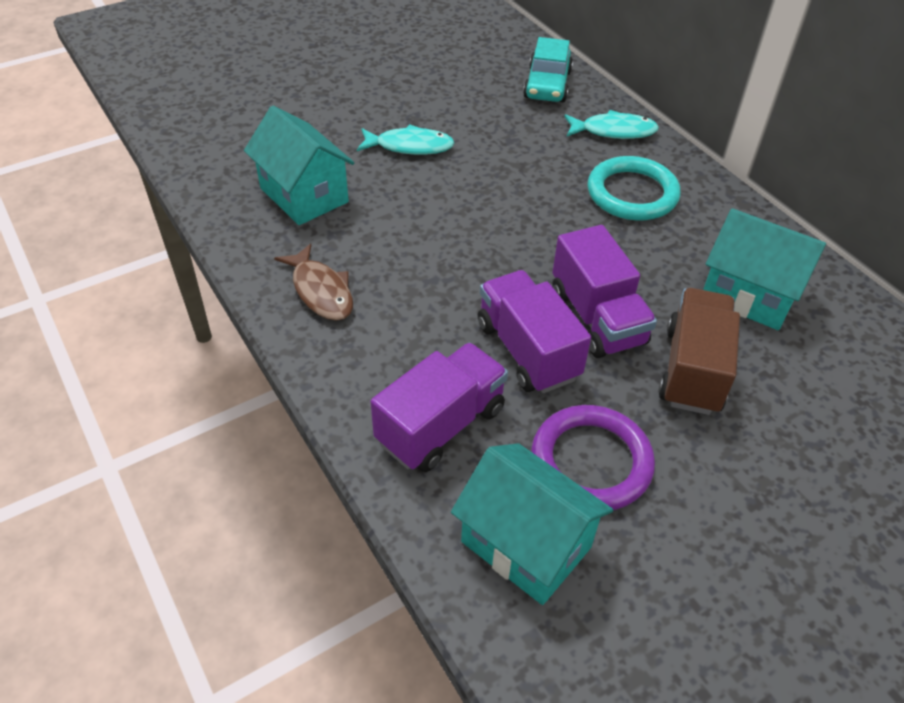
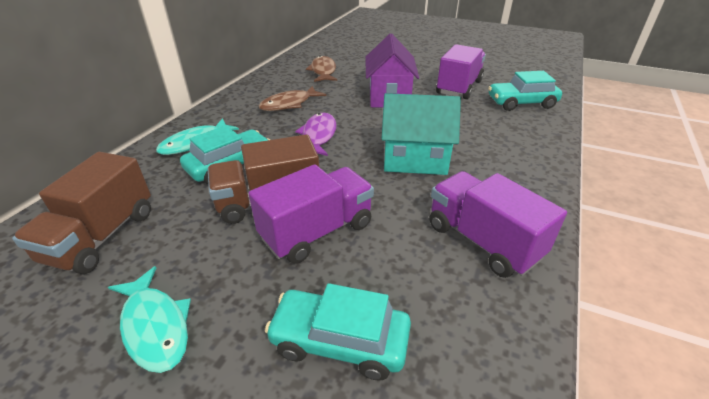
brown fish: 1 -> 2
brown truck: 1 -> 2
purple fish: 0 -> 1
purple house: 0 -> 1
purple ring: 1 -> 0
turquoise car: 1 -> 3
turquoise house: 3 -> 1
turquoise ring: 1 -> 0

